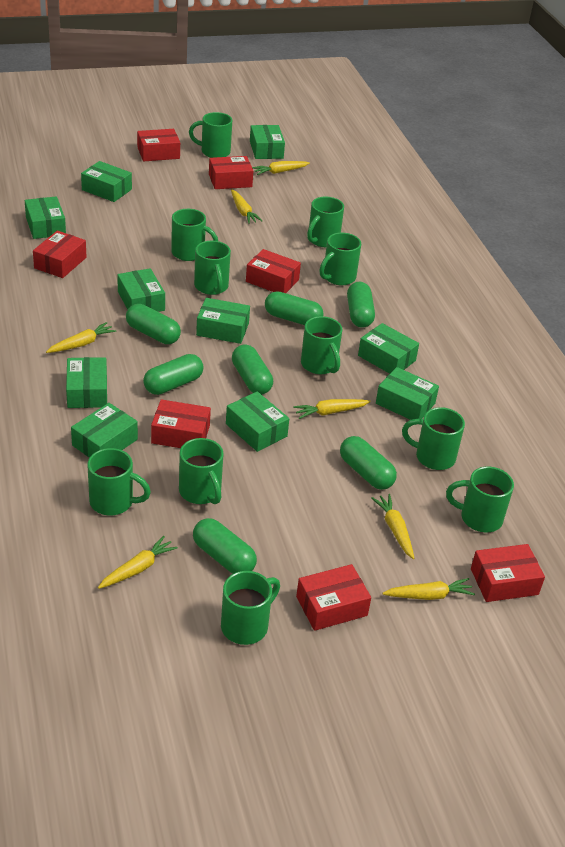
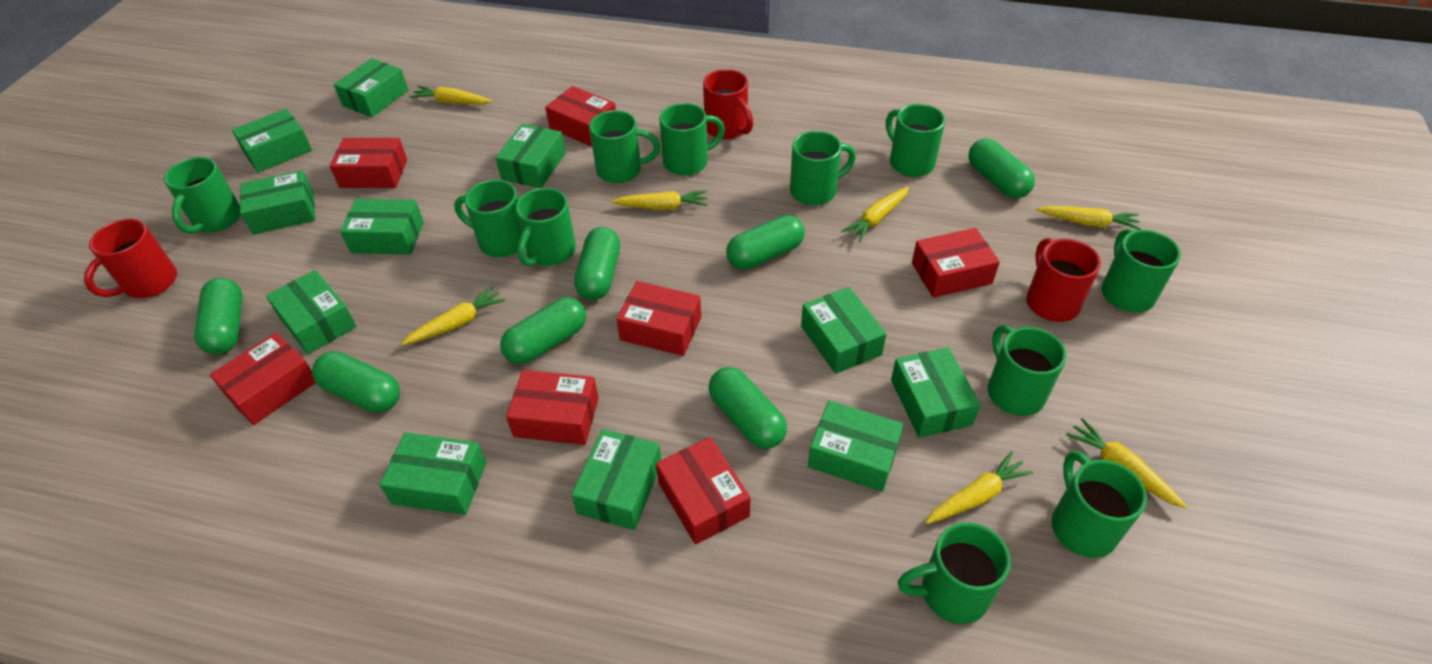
green box: 10 -> 11
red mug: 0 -> 3

